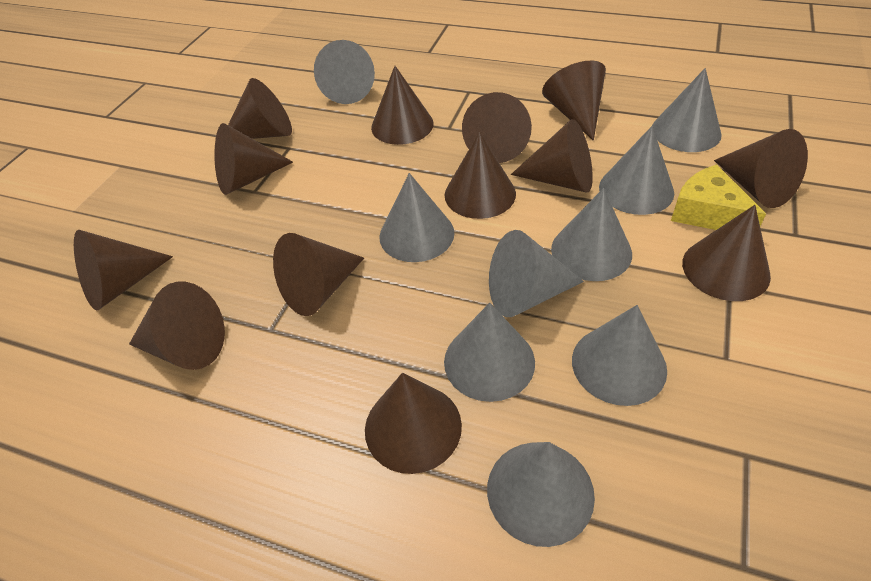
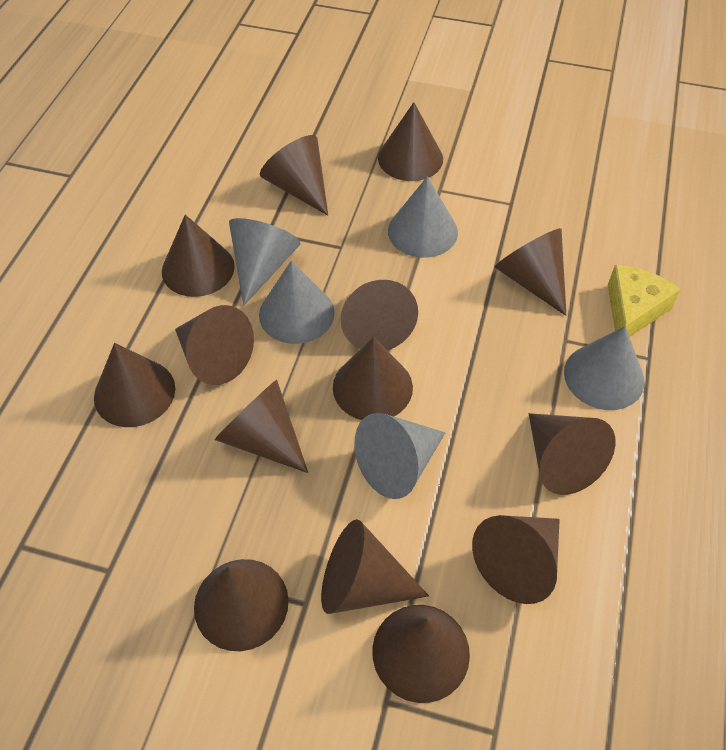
brown cone: 13 -> 14
grey cone: 9 -> 5

